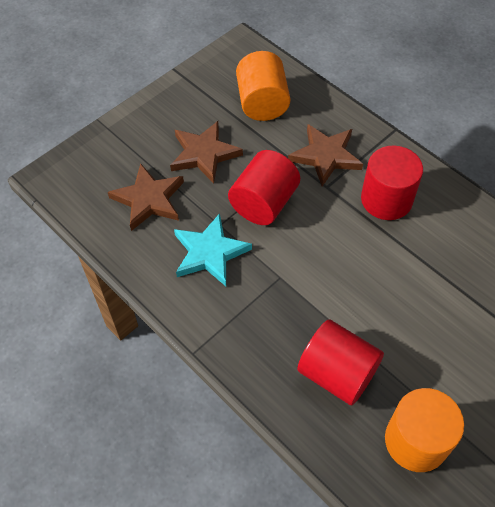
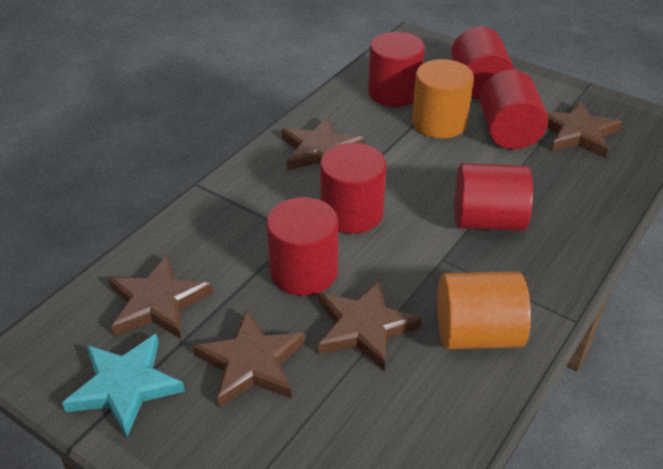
brown star: 3 -> 5
red cylinder: 3 -> 6

